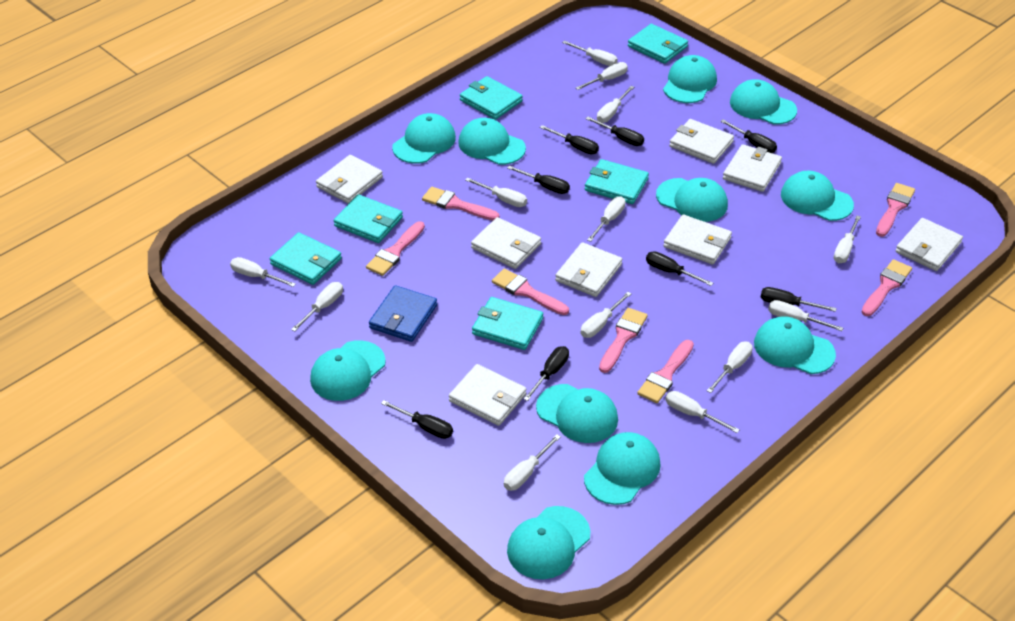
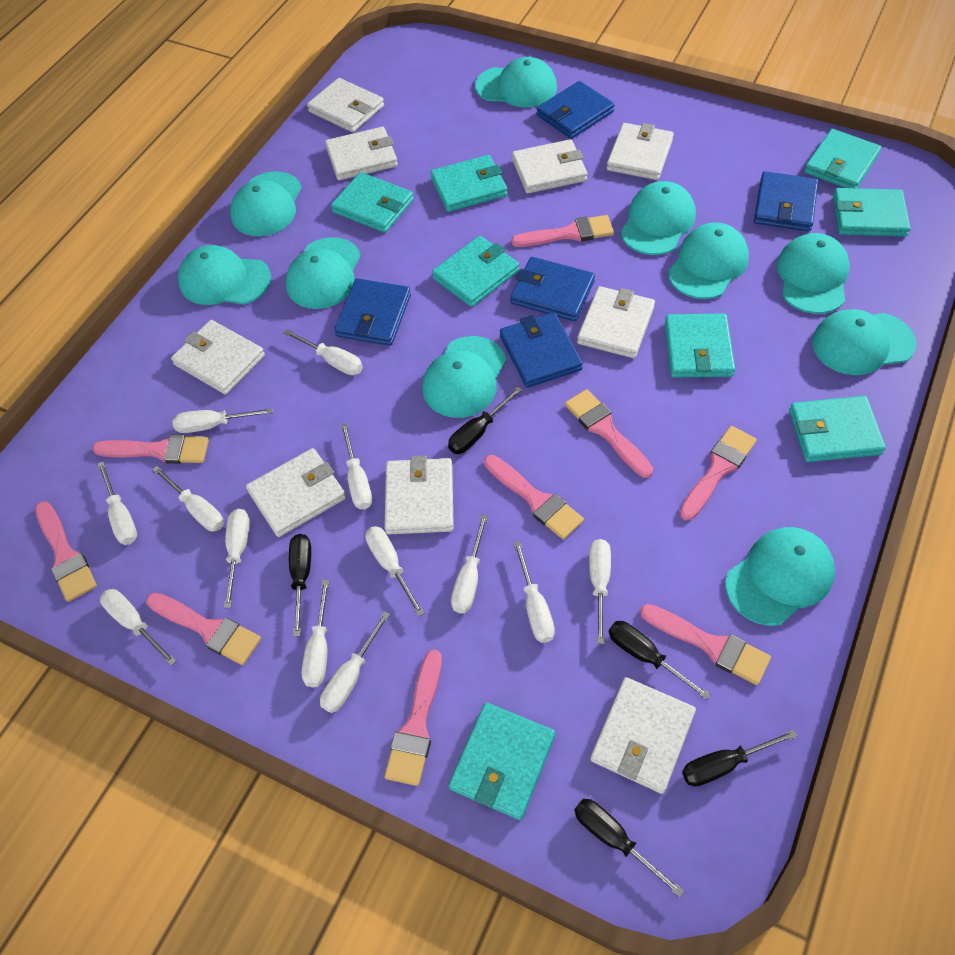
black screwdriver: 8 -> 5
blue wallet: 1 -> 5
pink brush: 7 -> 9
turquoise cap: 11 -> 10
turquoise wallet: 6 -> 8
white wallet: 8 -> 9

